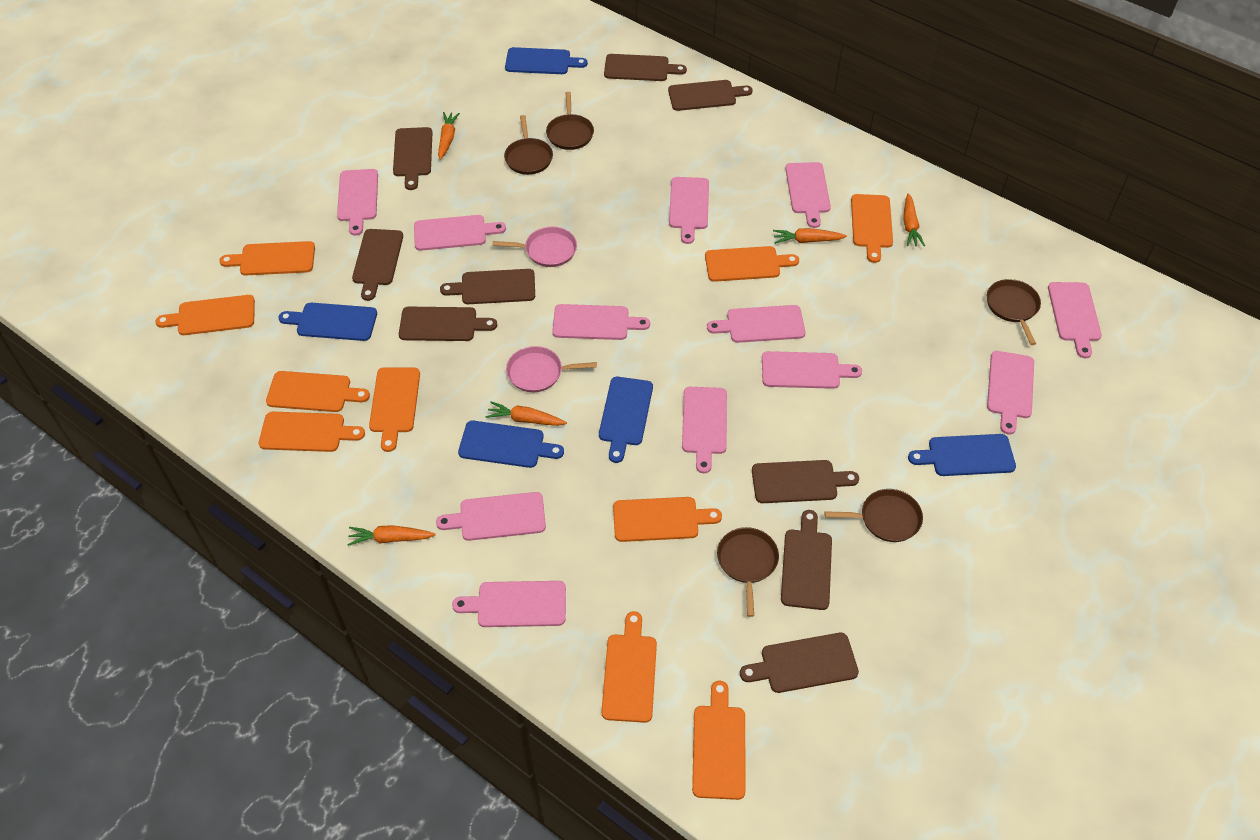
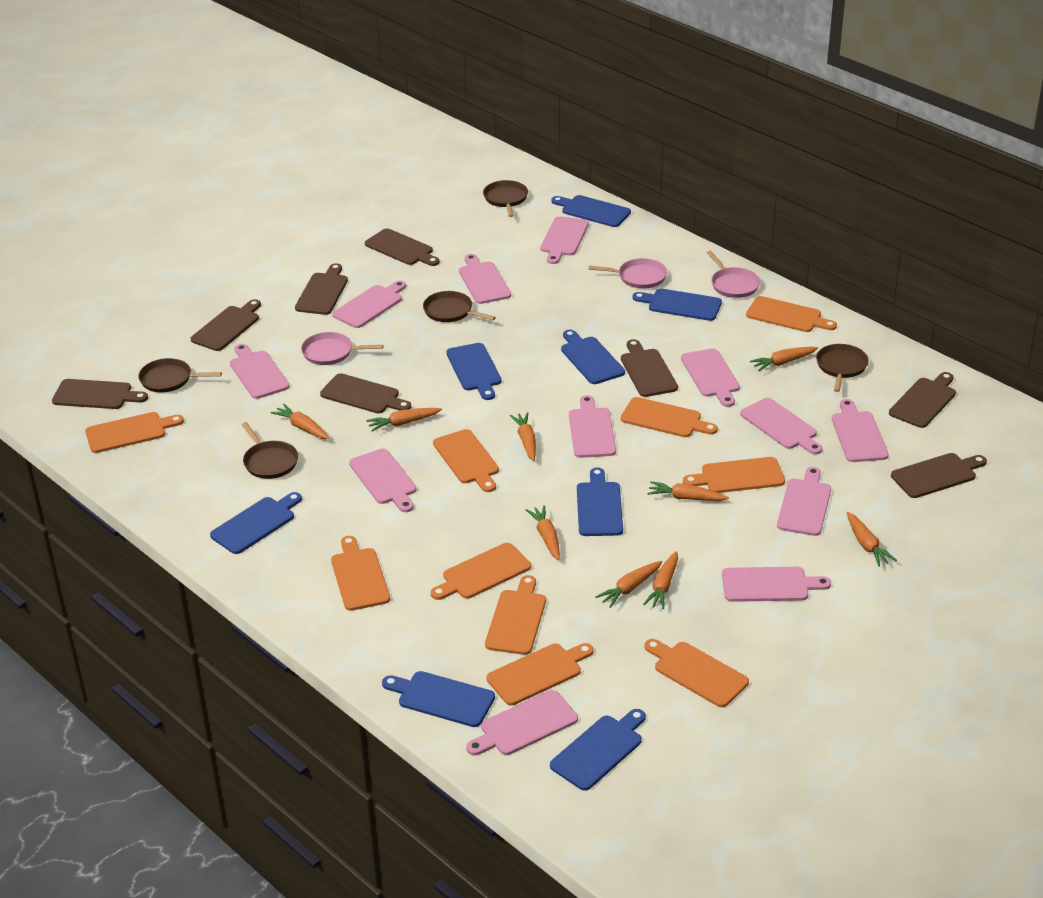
blue cutting board: 5 -> 8
brown cutting board: 9 -> 8
orange carrot: 5 -> 9
pink pan: 2 -> 3

